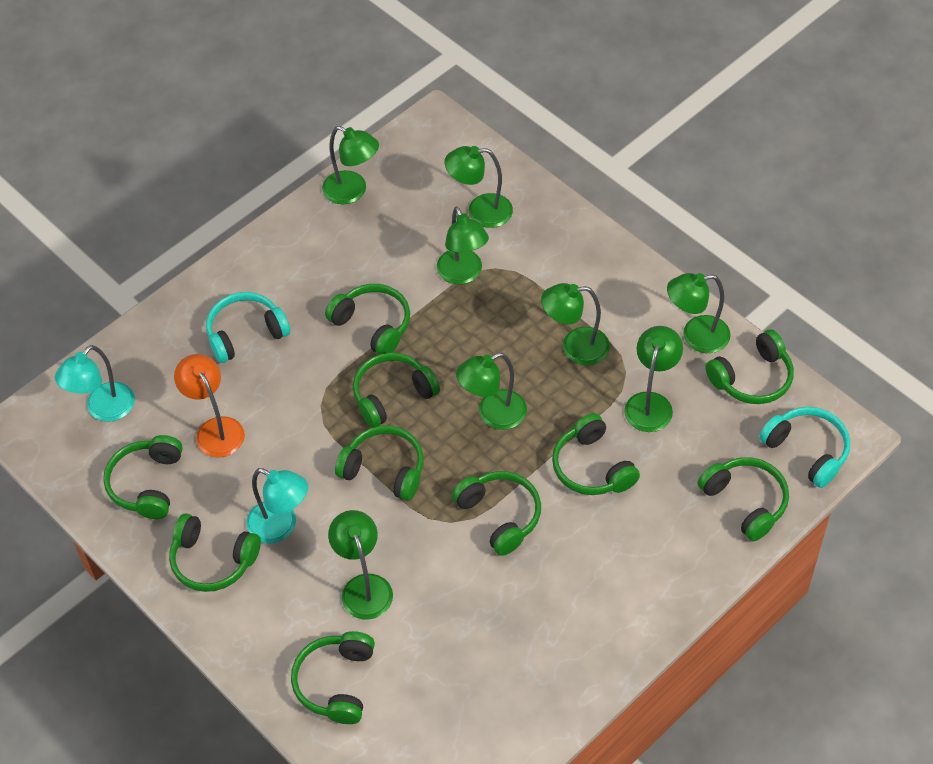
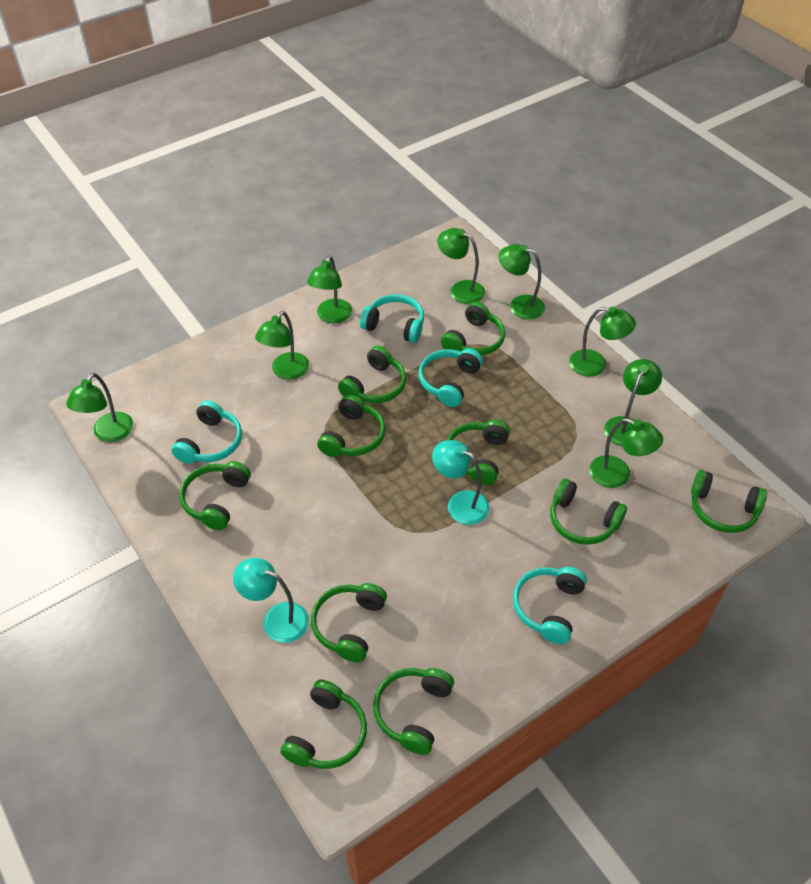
orange lamp: 1 -> 0
turquoise headphones: 2 -> 4

